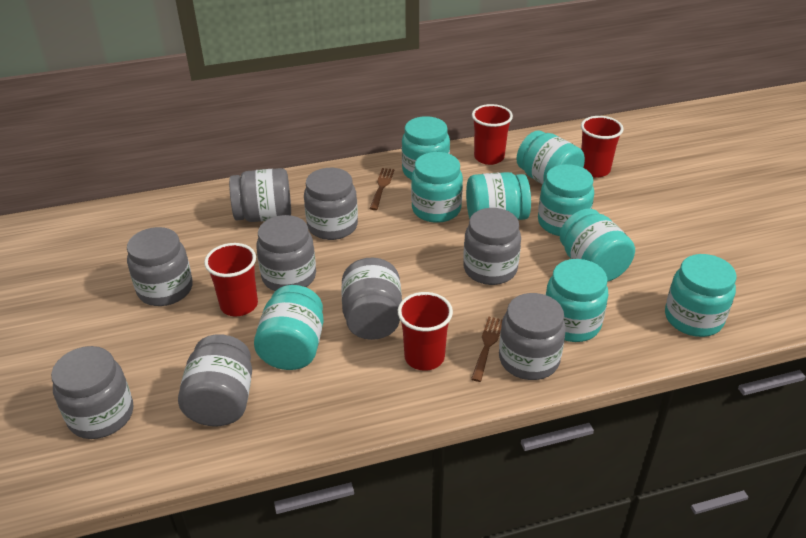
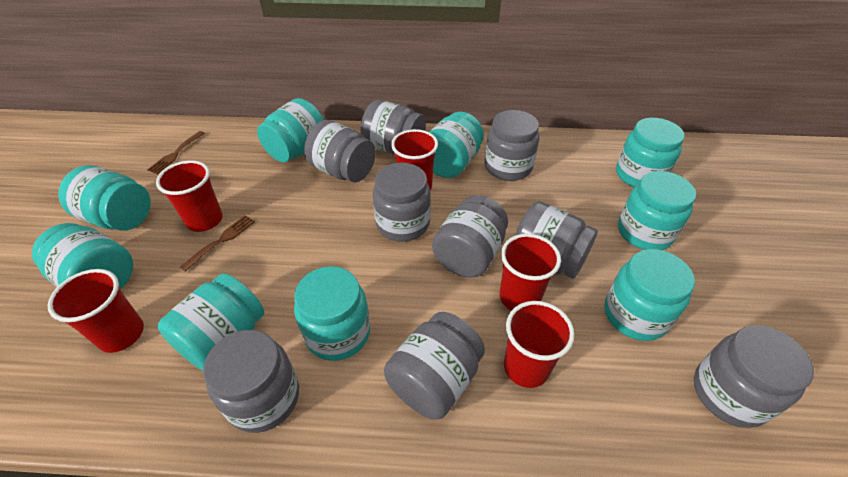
red cup: 4 -> 5

